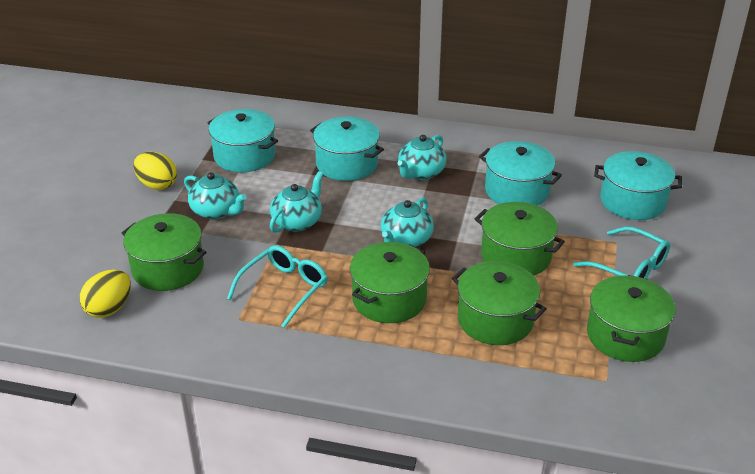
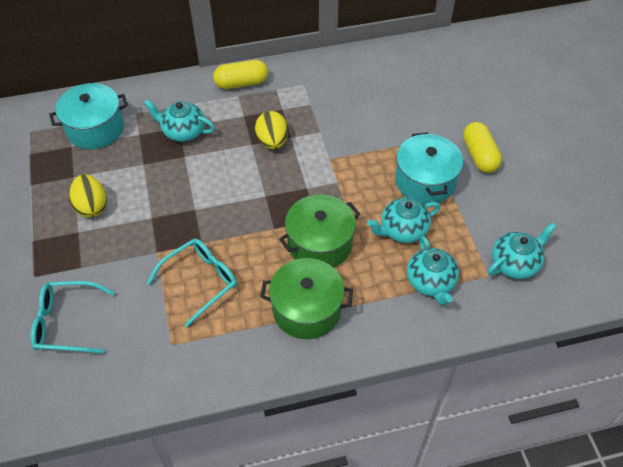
green pot: 5 -> 2
turquoise pot: 4 -> 2
yellow capsule: 0 -> 2

